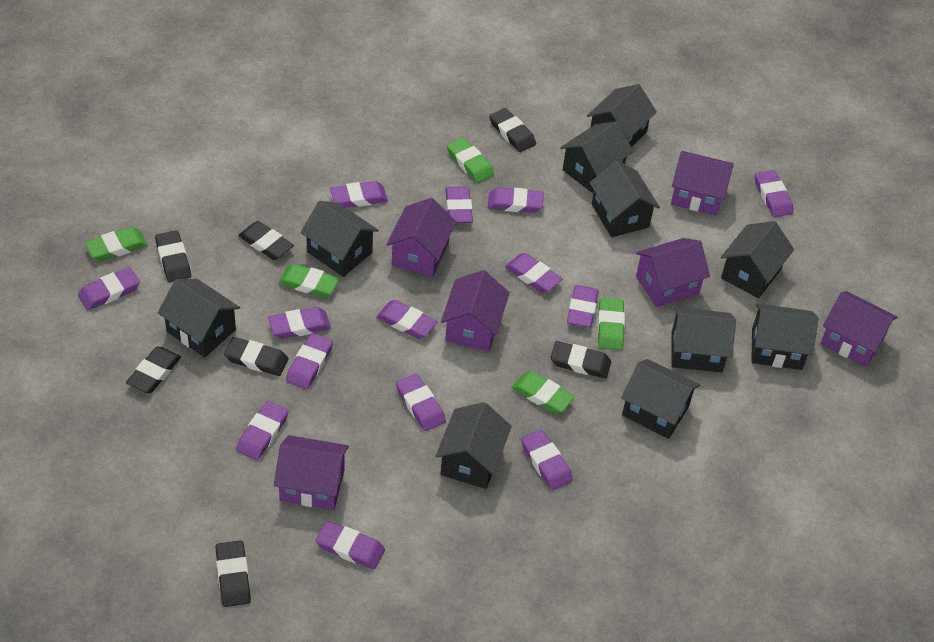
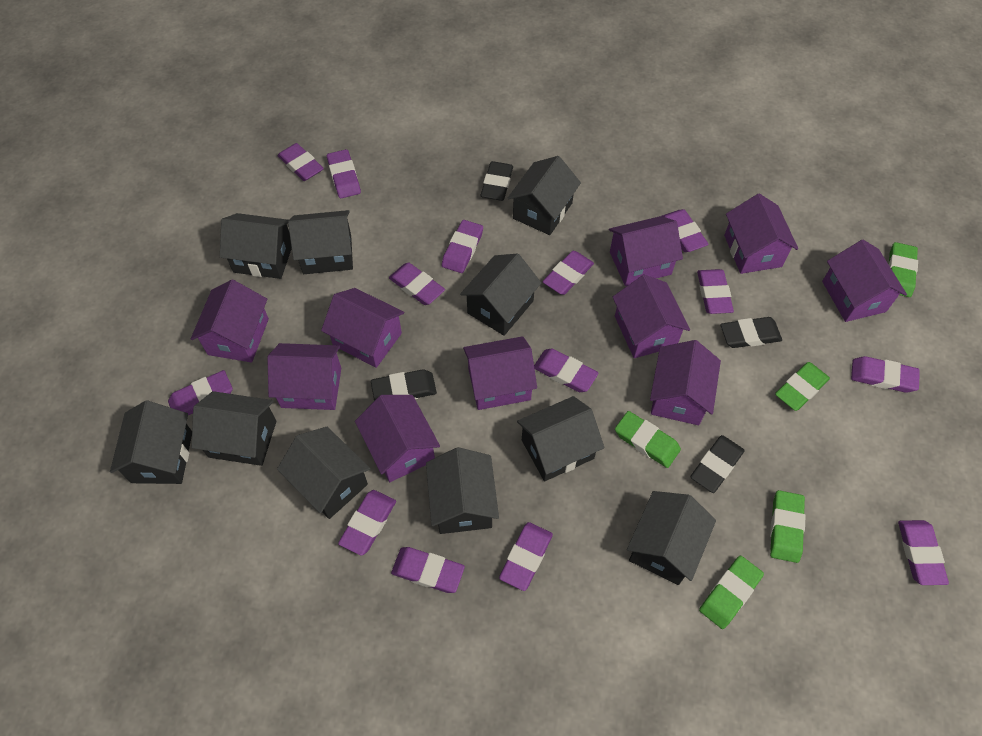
black eraser: 7 -> 4
purple house: 6 -> 10

